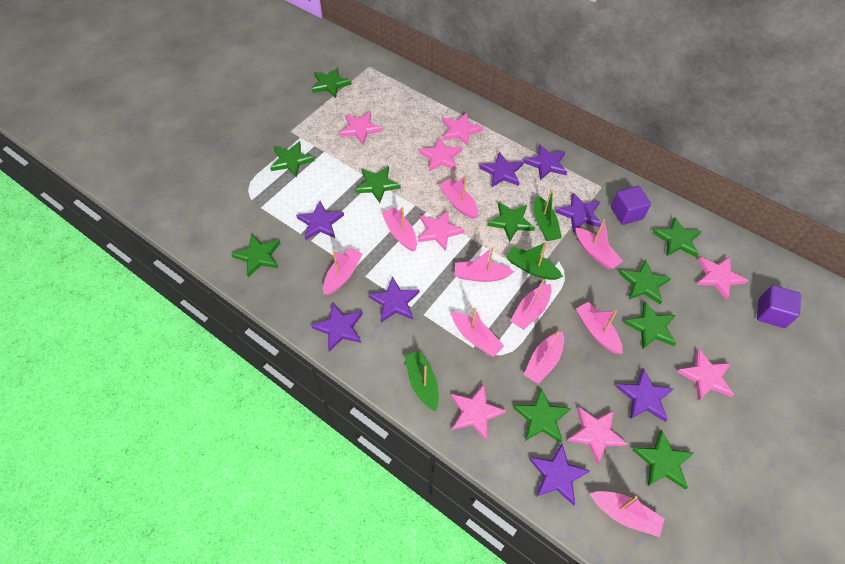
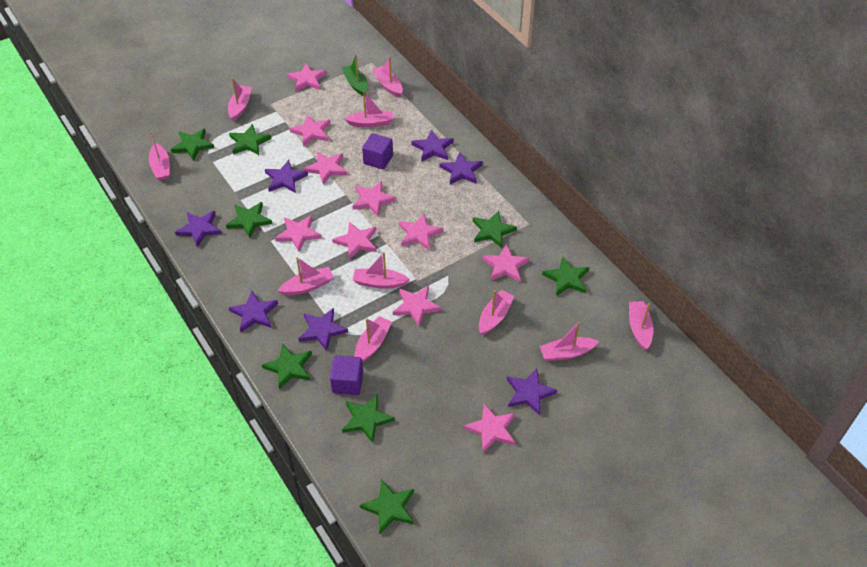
green boat: 3 -> 1
green star: 10 -> 8
pink star: 8 -> 10
purple star: 8 -> 7

